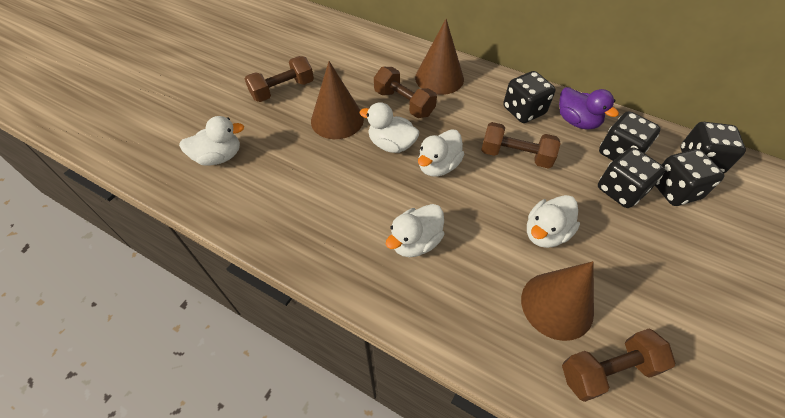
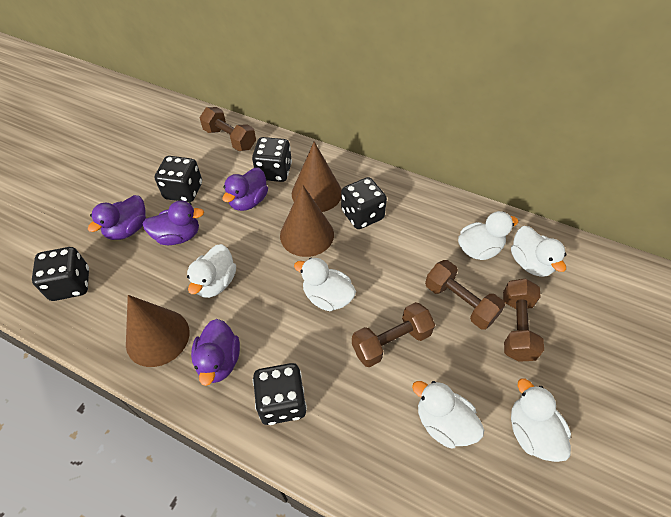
purple duck: 1 -> 4
white duck: 5 -> 6

